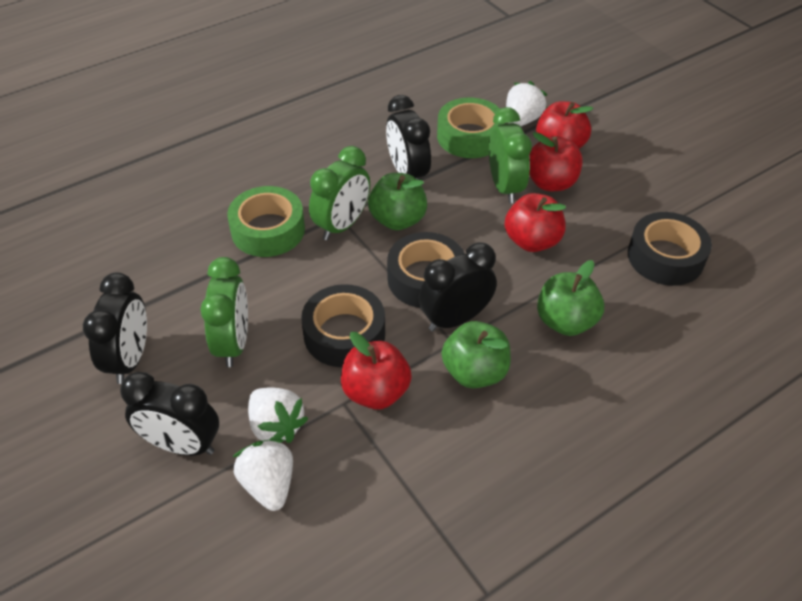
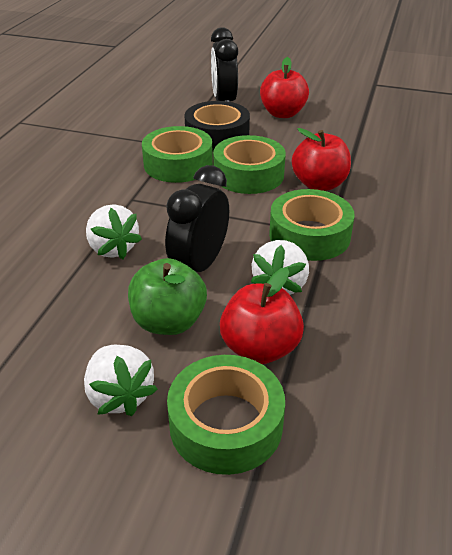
black clock: 4 -> 2
black tape: 3 -> 1
green apple: 3 -> 1
green clock: 3 -> 0
green tape: 2 -> 4
red apple: 4 -> 3

